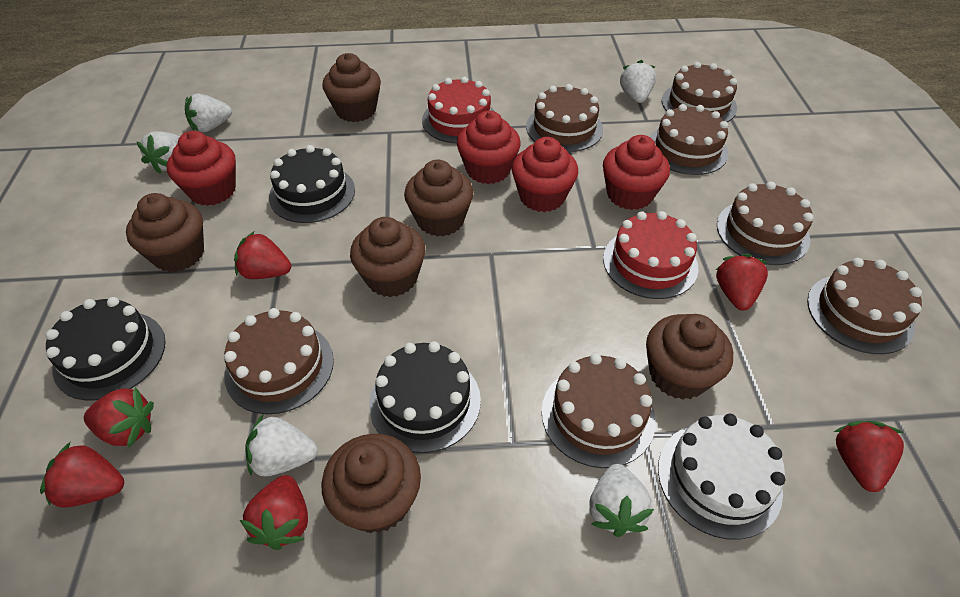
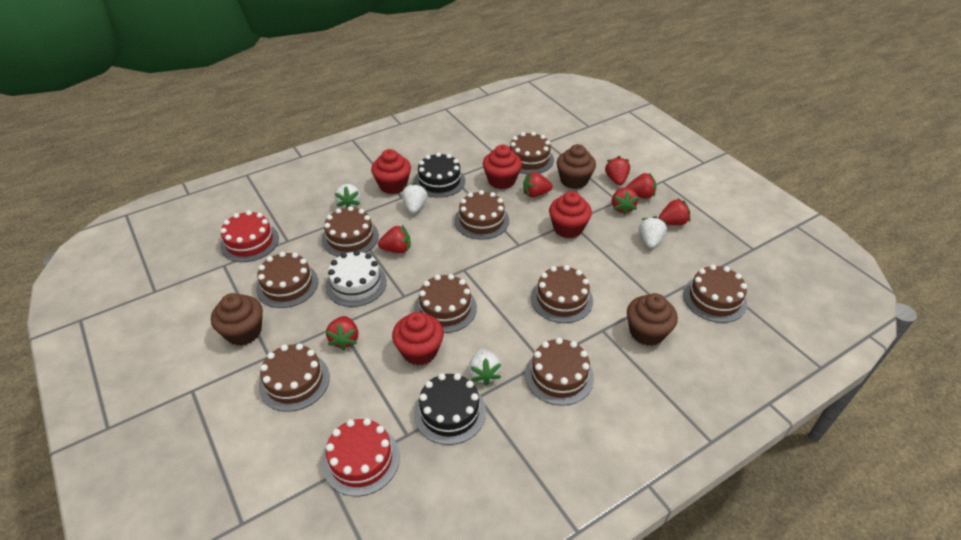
black cake: 3 -> 2
brown cake: 7 -> 9
brown cupcake: 6 -> 3
red strawberry: 6 -> 7
white strawberry: 5 -> 4

